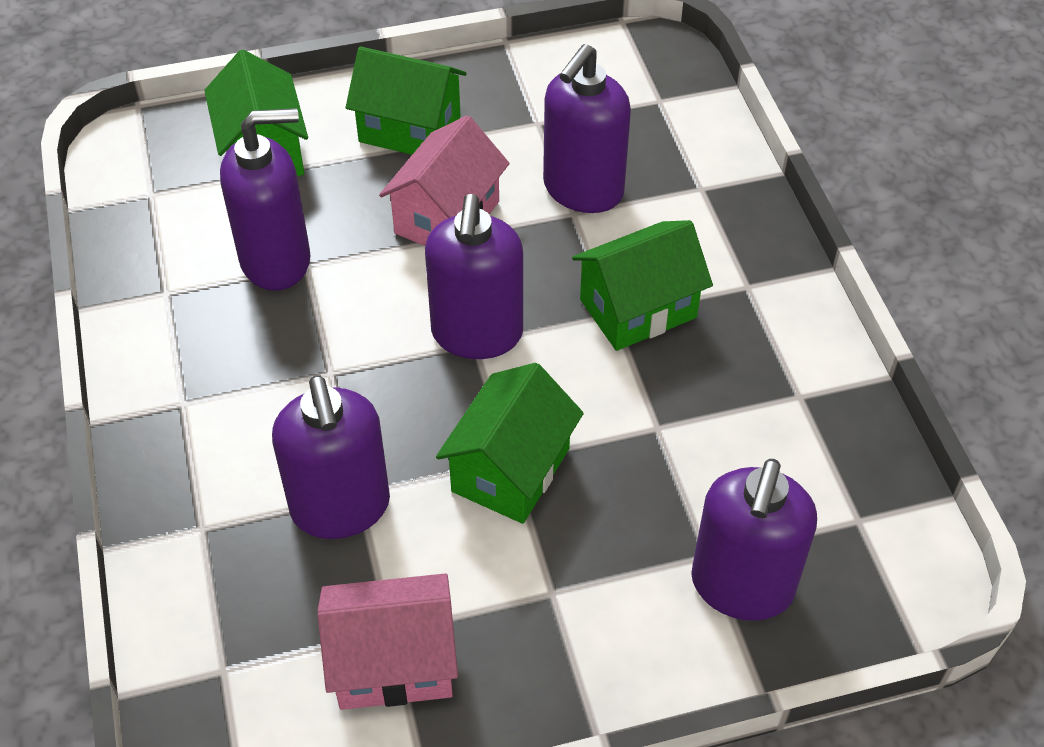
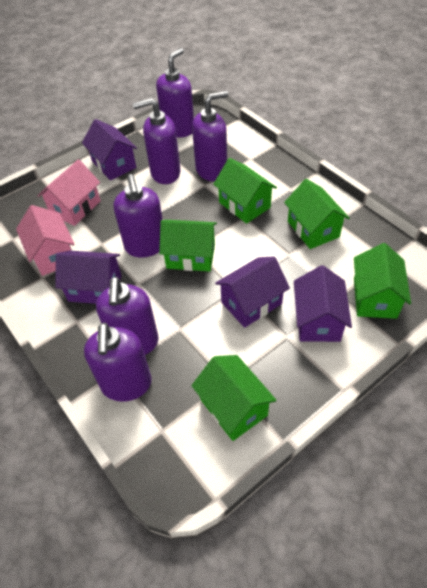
green house: 4 -> 5
purple house: 0 -> 4
purple soap dispenser: 5 -> 6

